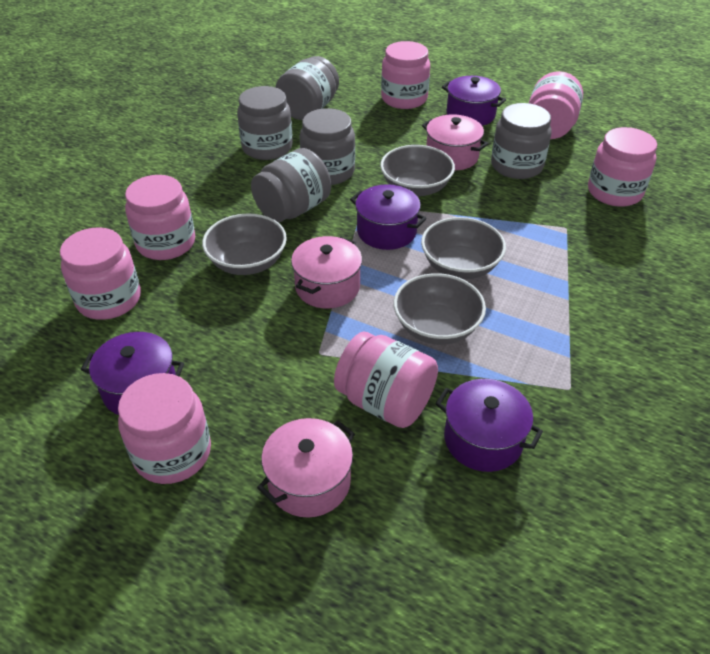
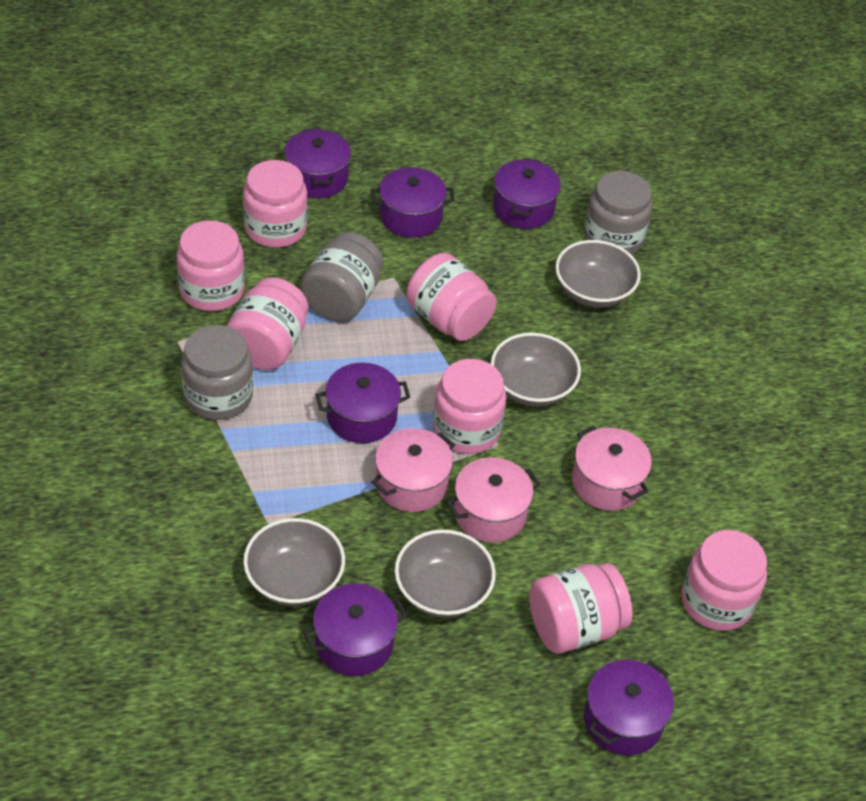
grey jar: 5 -> 3
purple pot: 4 -> 6

